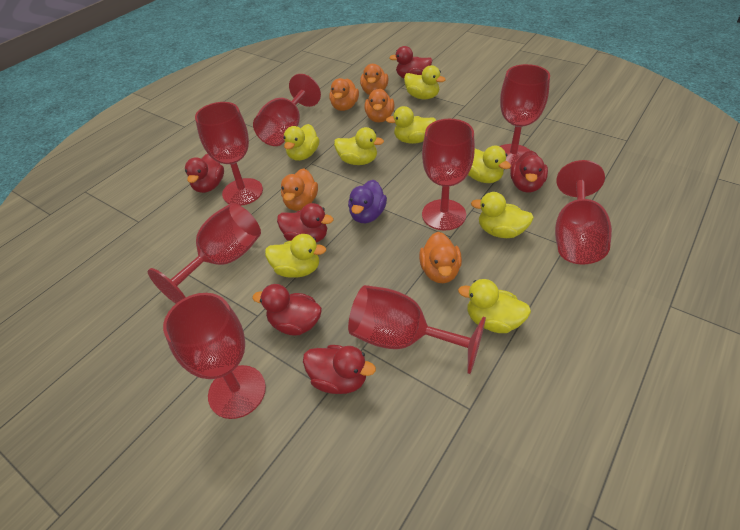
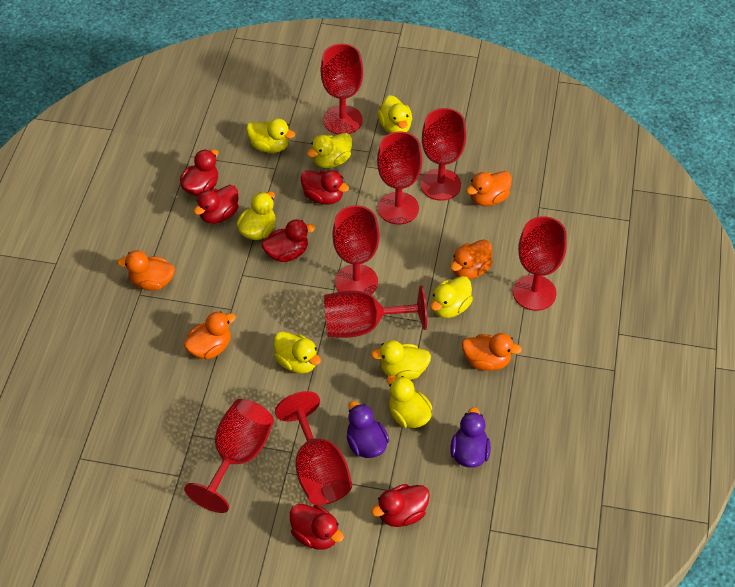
purple duck: 1 -> 2

